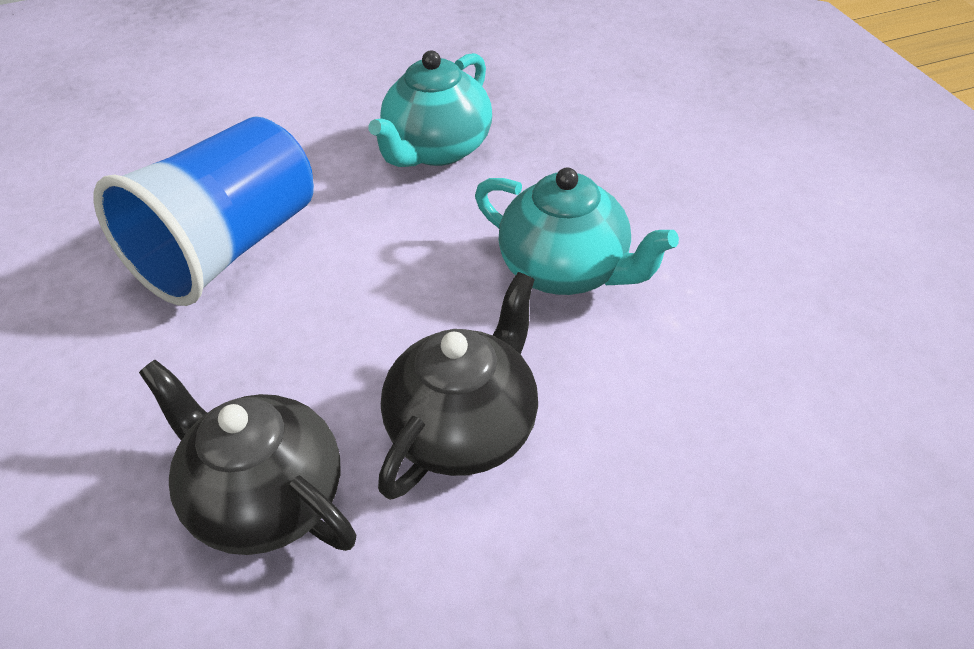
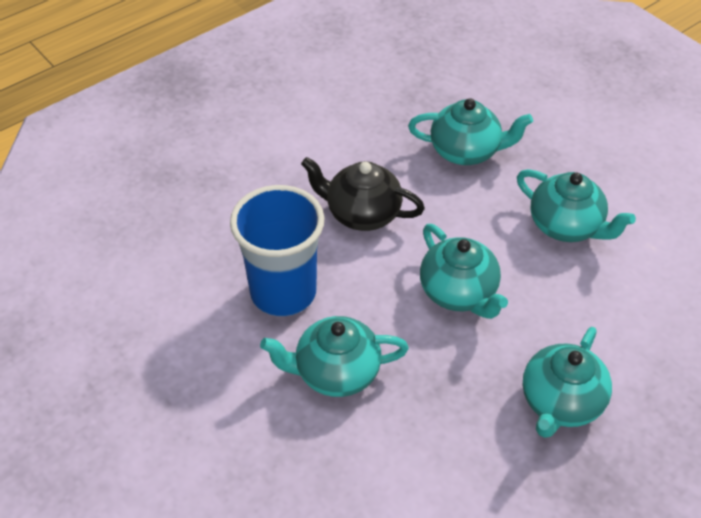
black teapot: 2 -> 1
turquoise teapot: 2 -> 5

